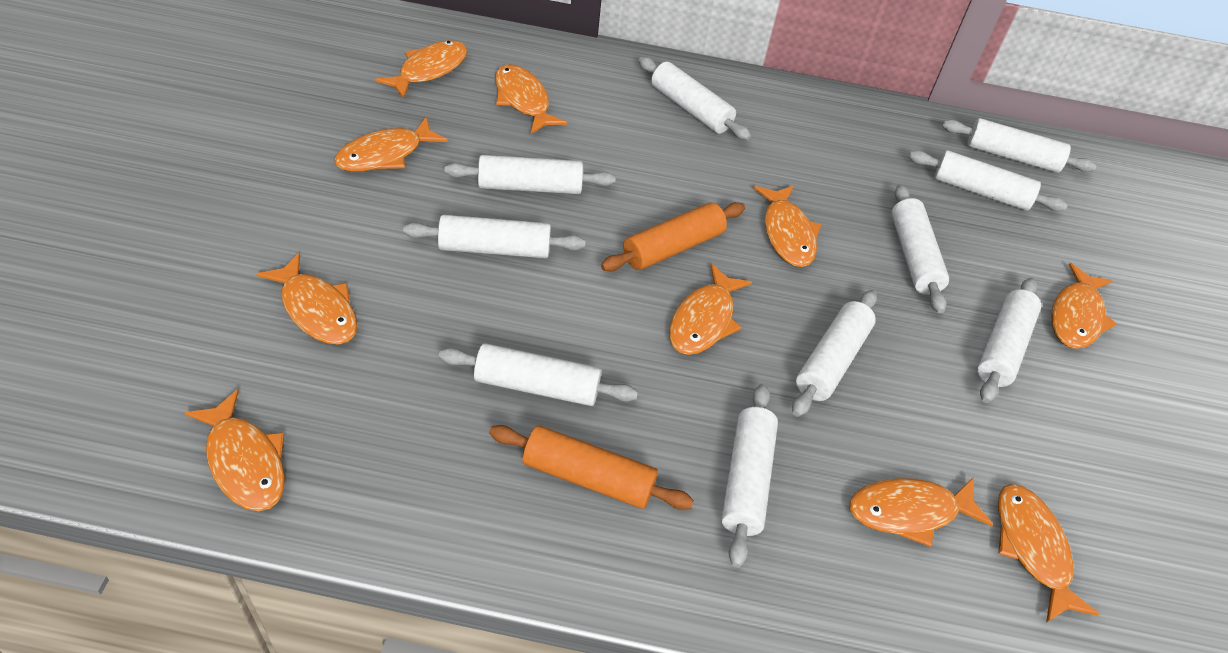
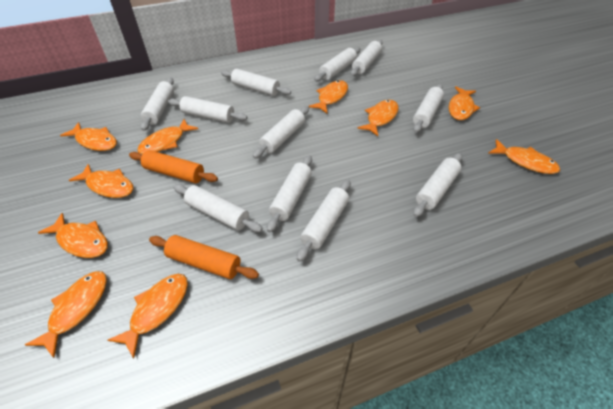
white rolling pin: 10 -> 11

